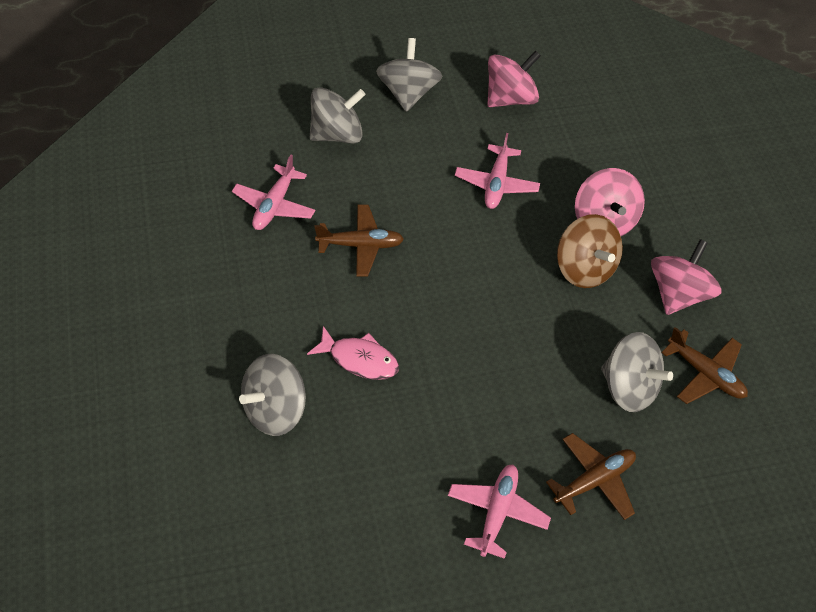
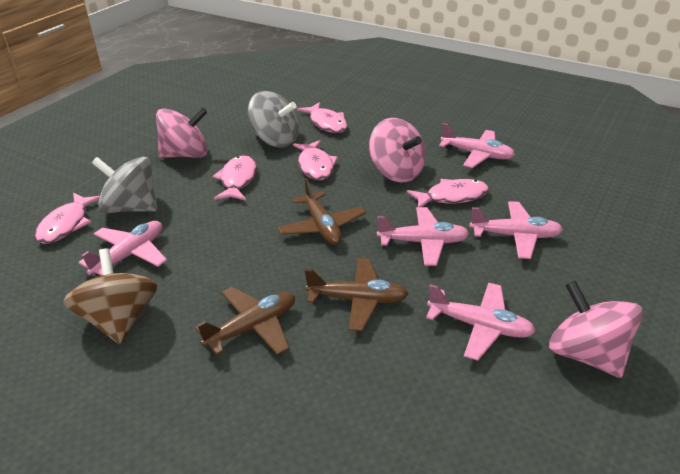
grey spinning top: 4 -> 2
pink fish: 1 -> 5
pink plane: 3 -> 5

